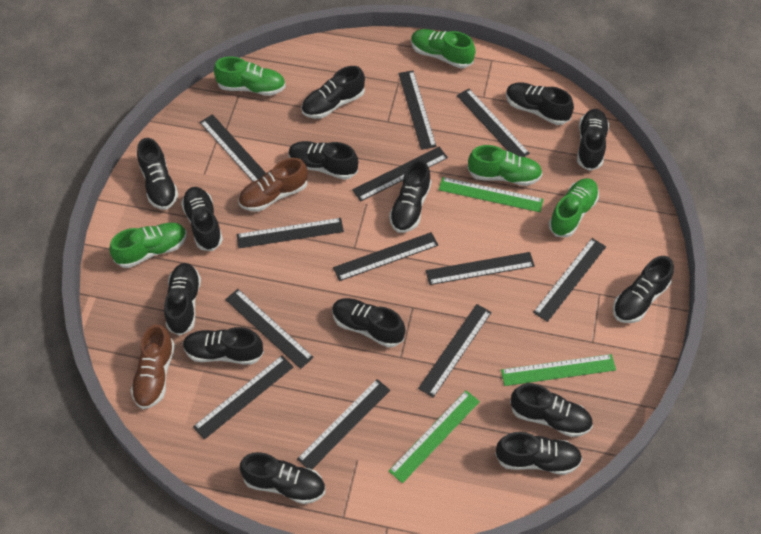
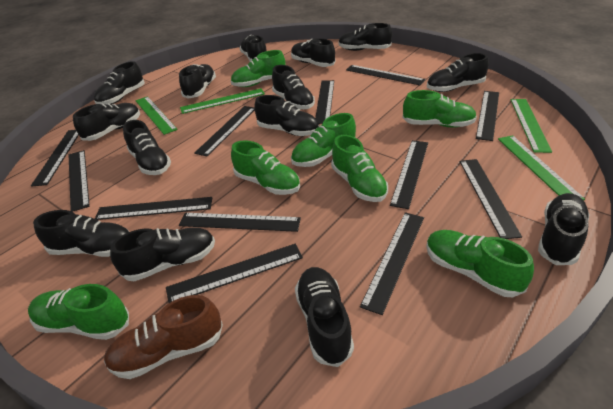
brown shoe: 2 -> 1
green ruler: 3 -> 4
green shoe: 5 -> 7

